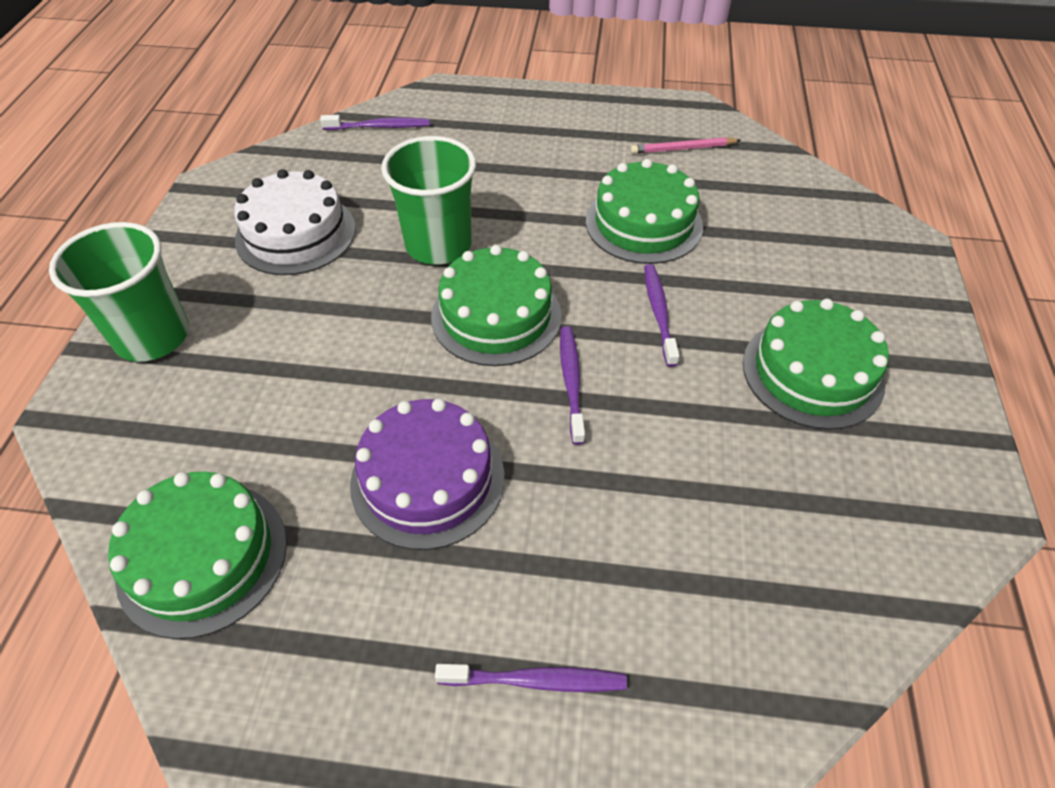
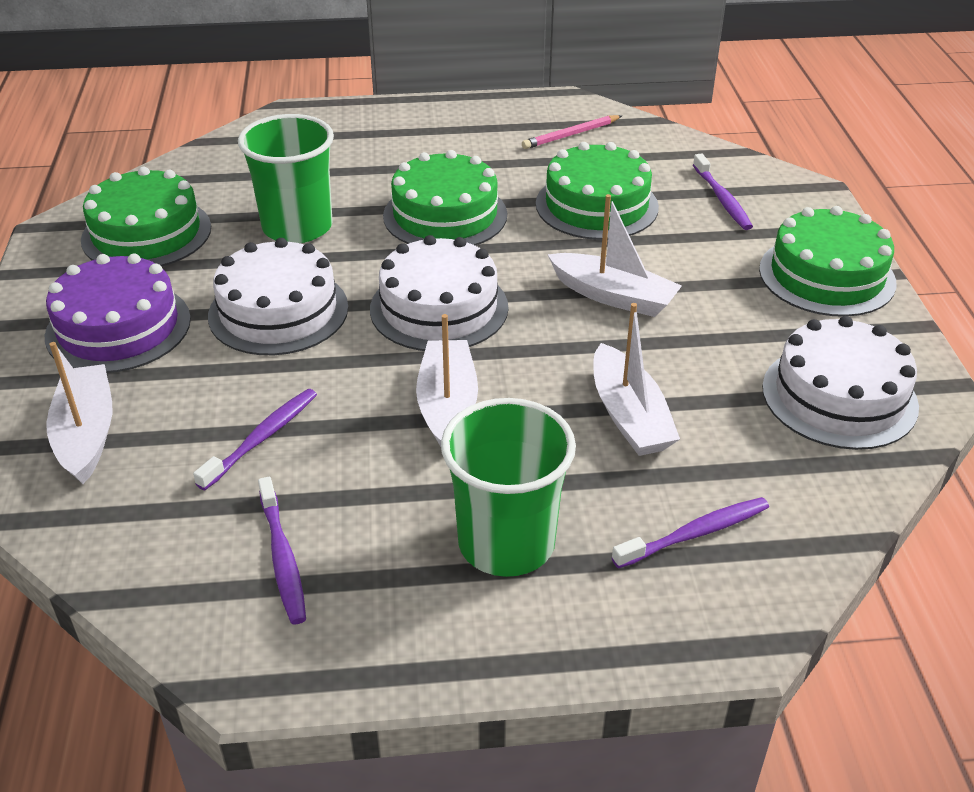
white boat: 0 -> 4
white cake: 1 -> 3

